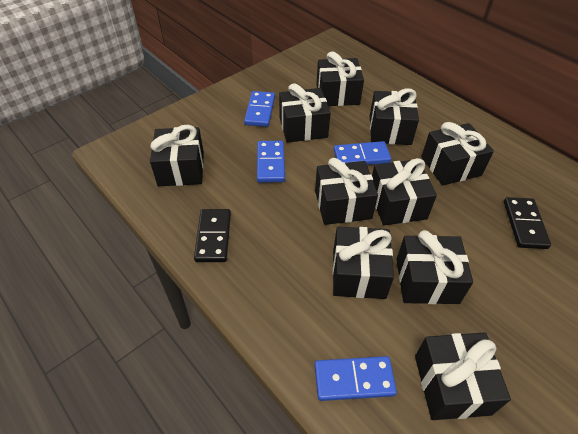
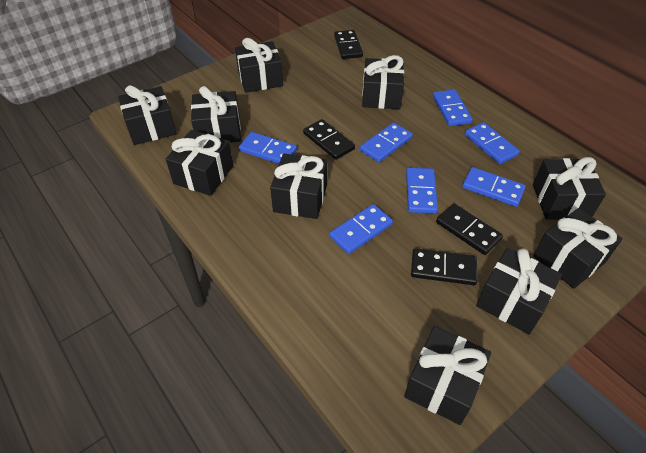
black domino: 2 -> 4
blue domino: 4 -> 7

